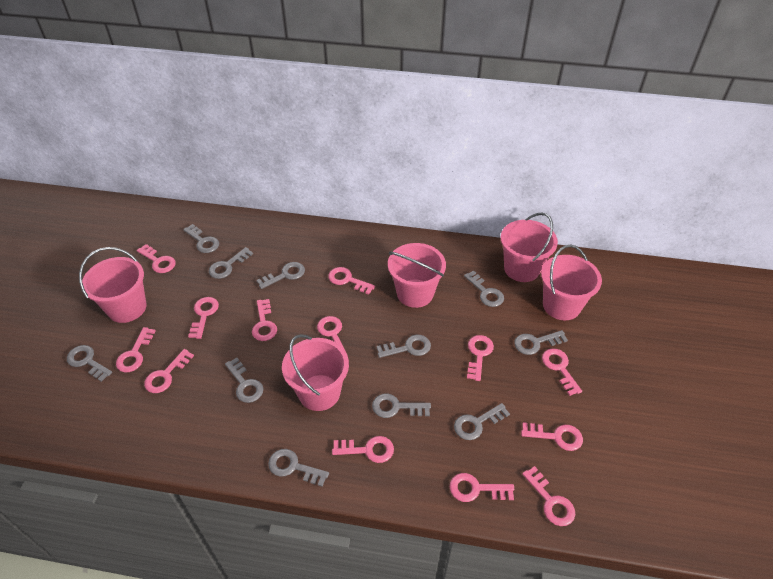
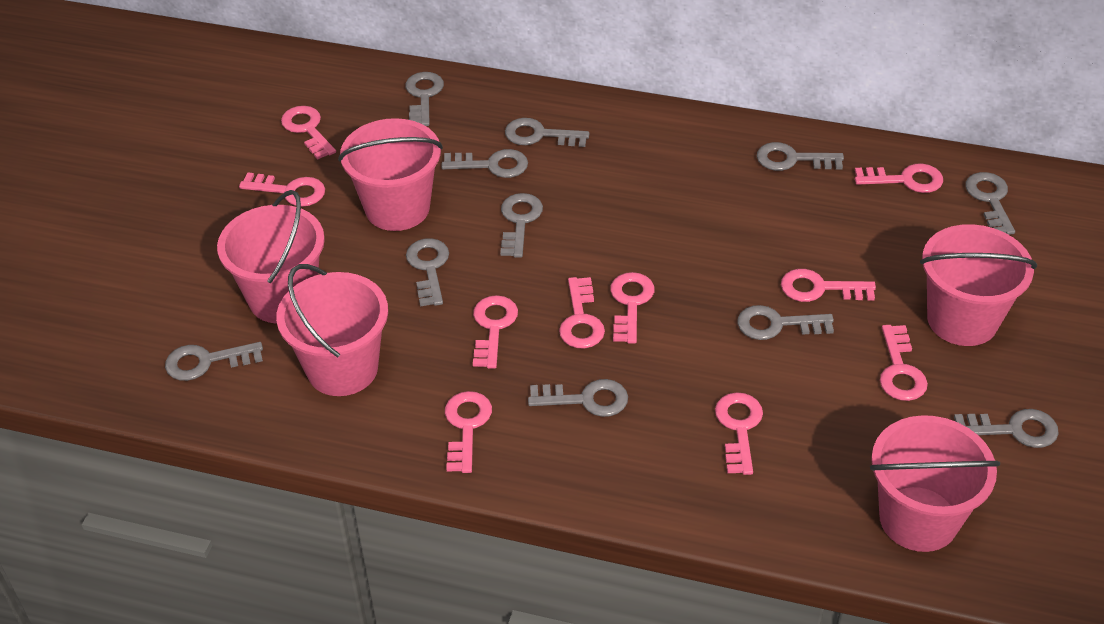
pink key: 13 -> 10

